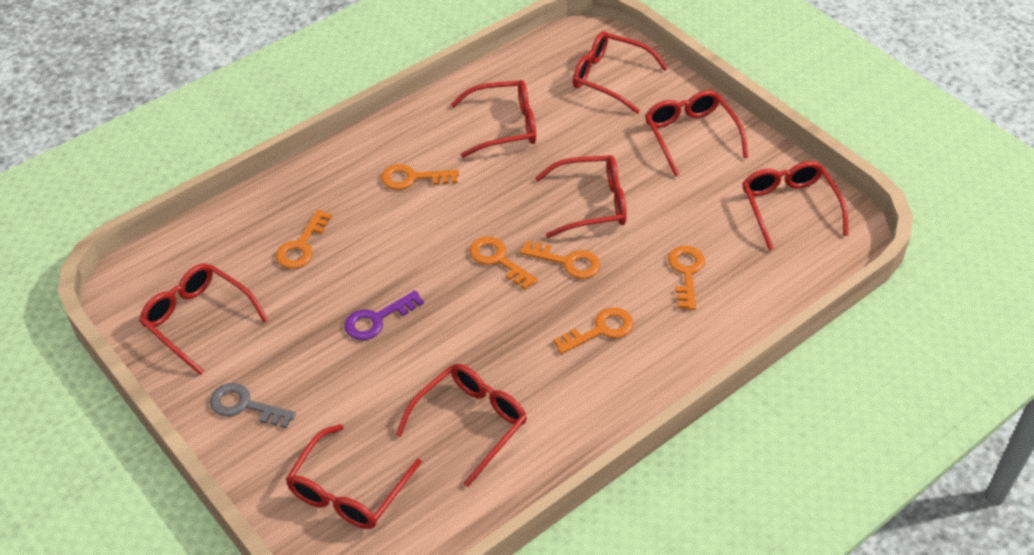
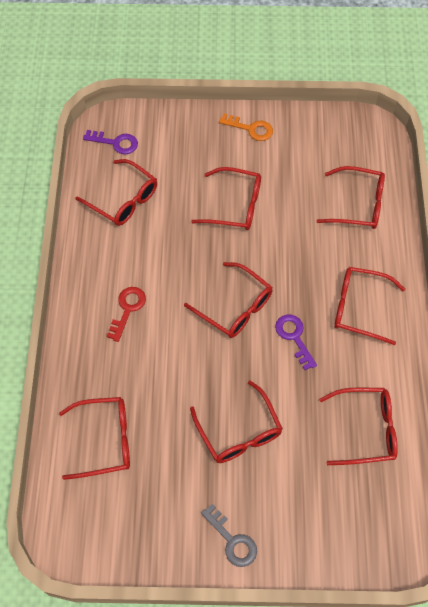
orange key: 6 -> 1
purple key: 1 -> 2
red key: 0 -> 1

